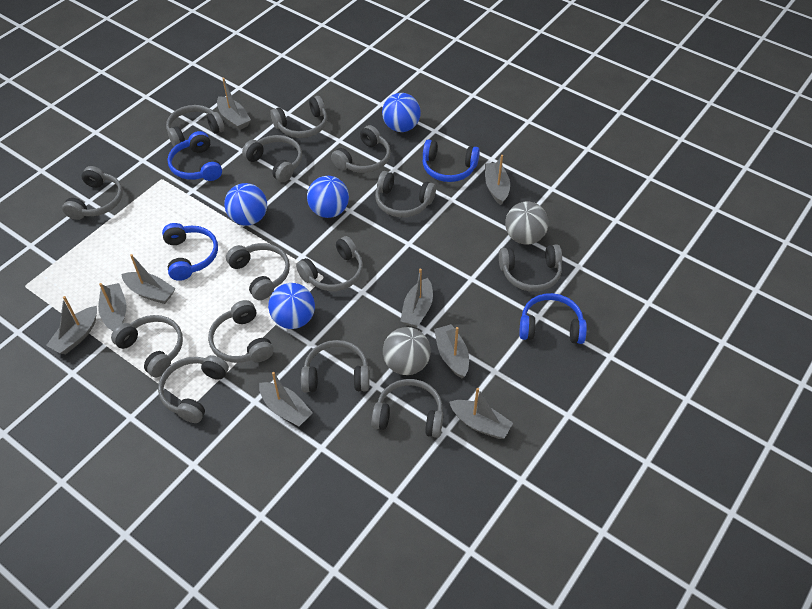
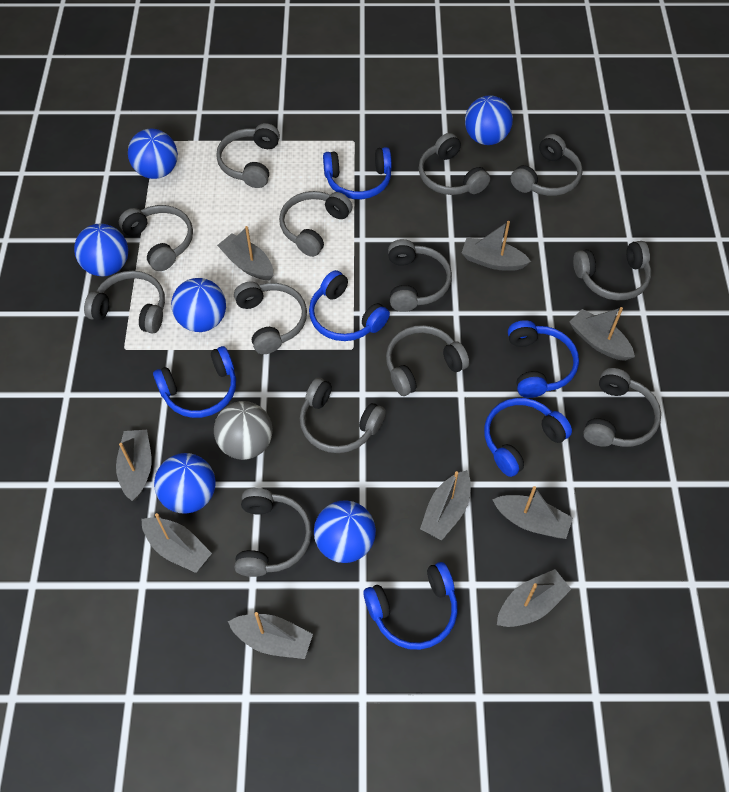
blue ball: 4 -> 6
blue headphones: 4 -> 6
grey ball: 2 -> 1
grey headphones: 14 -> 13

